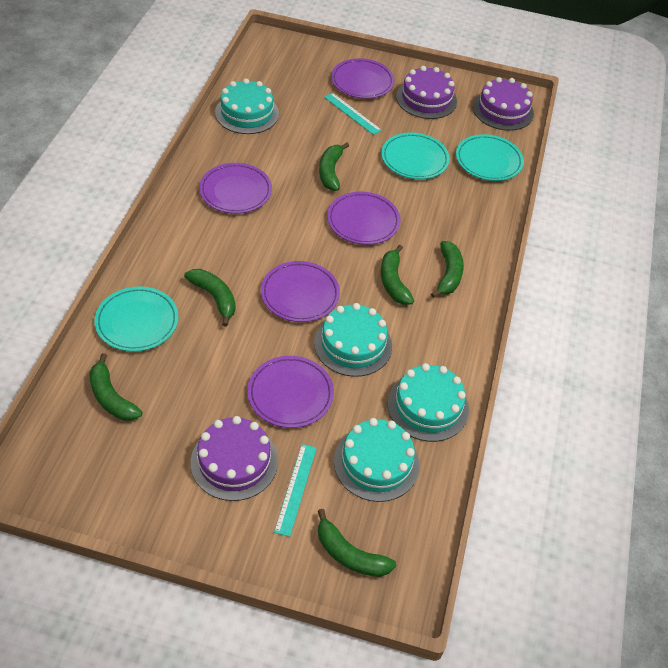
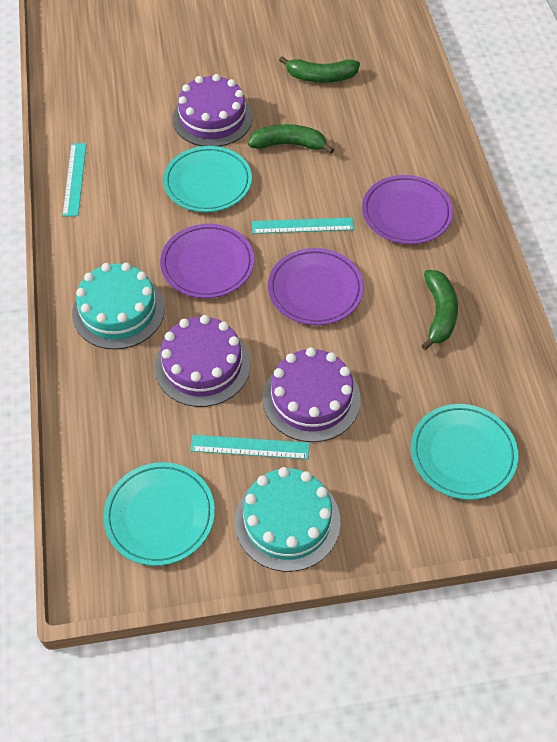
green banana: 6 -> 3
purple plate: 5 -> 3
turquoise cake: 4 -> 2
turquoise ruler: 2 -> 3

